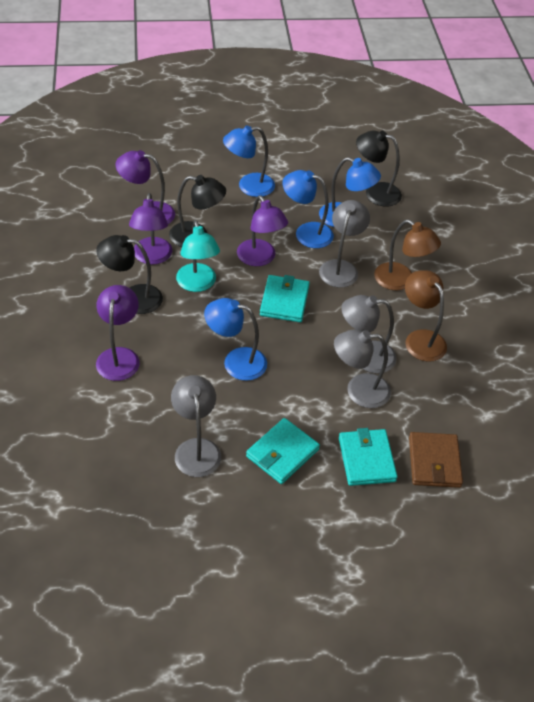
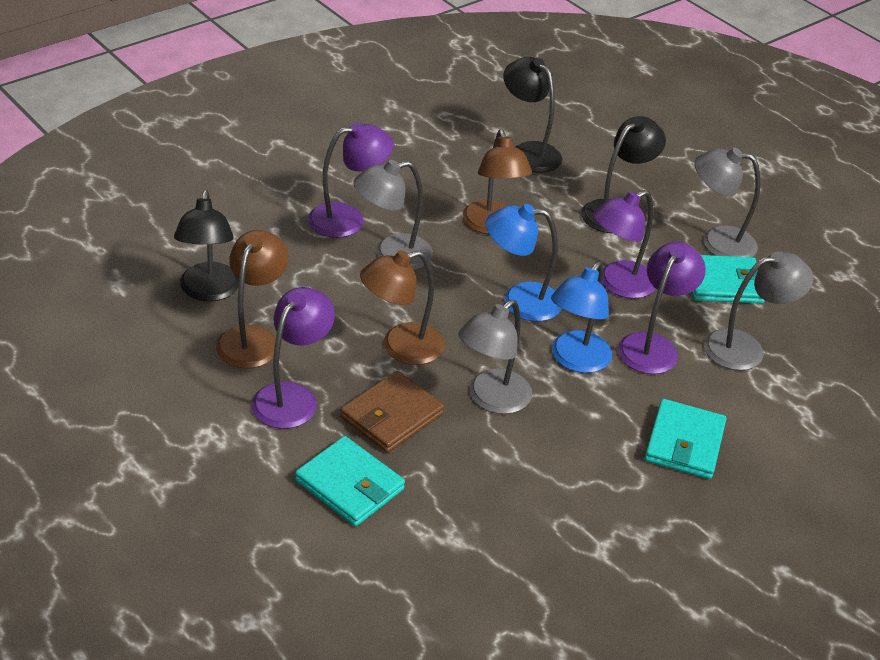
blue lamp: 4 -> 2
brown lamp: 2 -> 3
turquoise lamp: 1 -> 0

